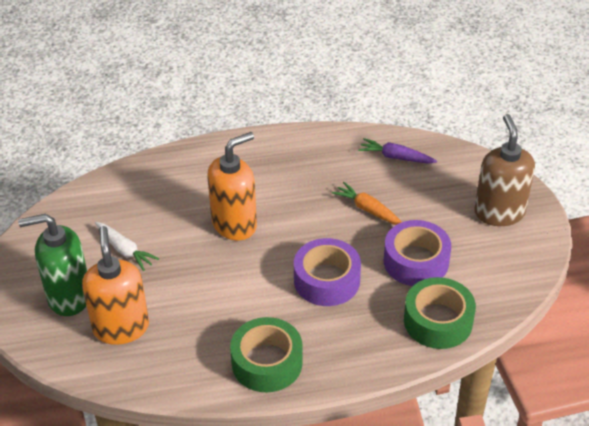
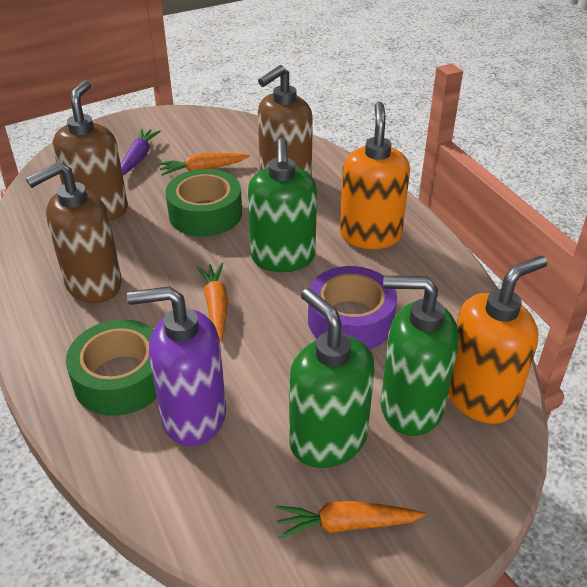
brown soap dispenser: 1 -> 3
green soap dispenser: 1 -> 3
orange carrot: 1 -> 3
purple soap dispenser: 0 -> 1
purple tape: 2 -> 1
white carrot: 1 -> 0

